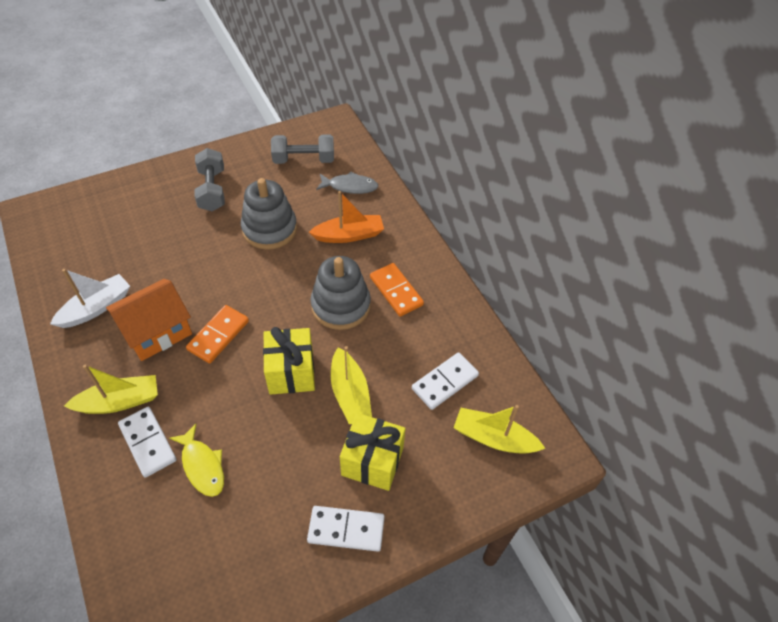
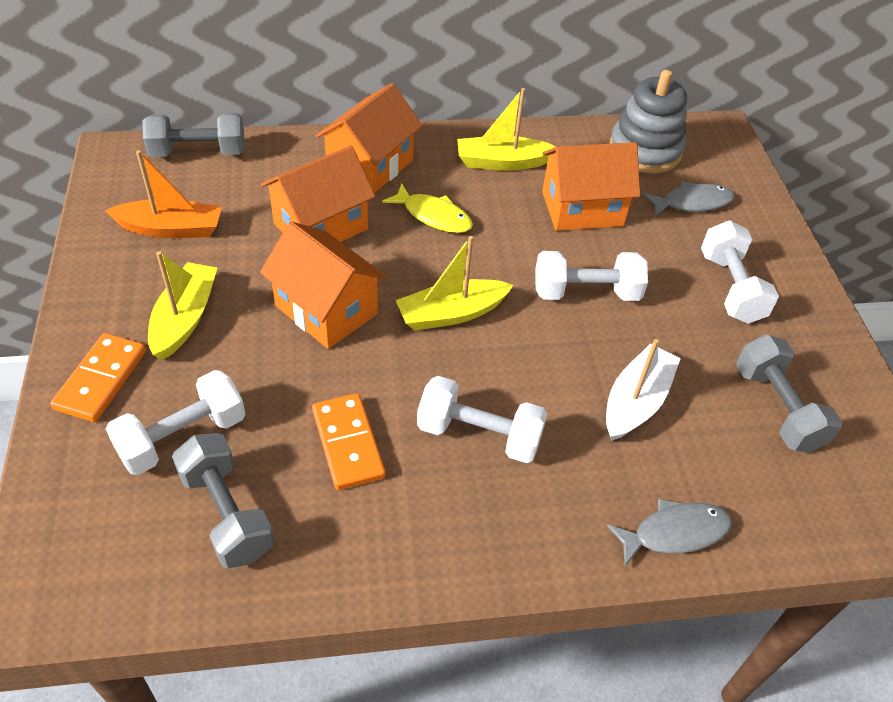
grey dumbbell: 2 -> 3
grey fish: 1 -> 2
grey stacking toy: 2 -> 1
orange house: 1 -> 4
white domino: 3 -> 0
white dumbbell: 0 -> 4
yellow gift: 2 -> 0

